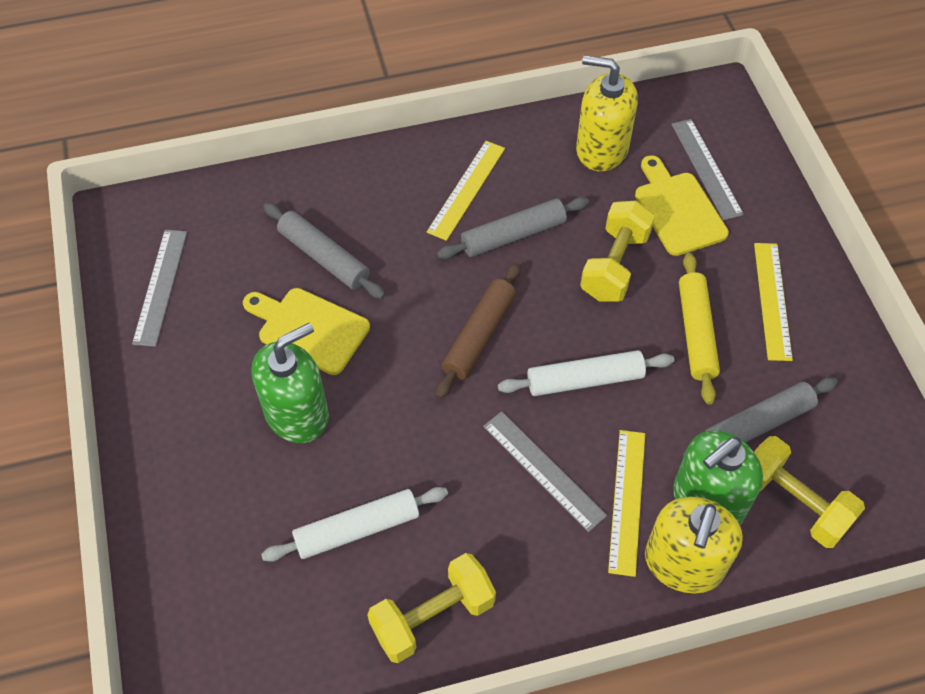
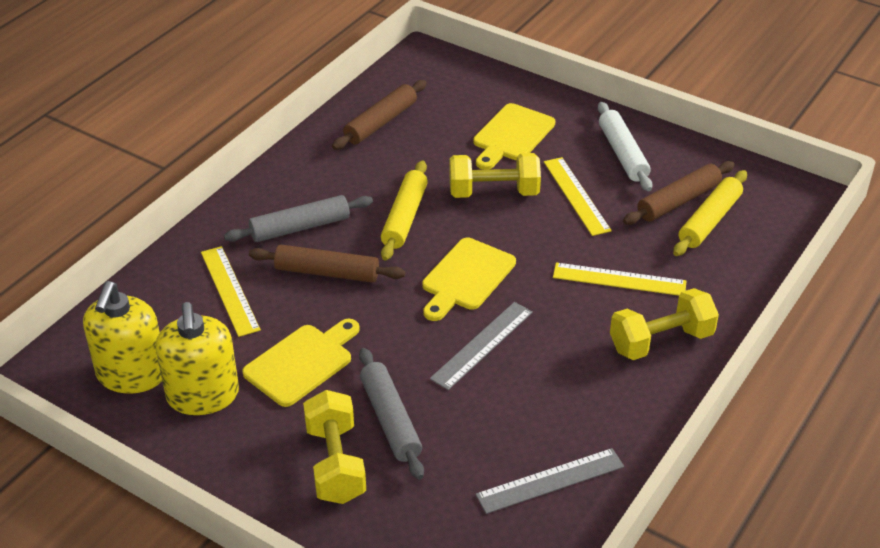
brown rolling pin: 1 -> 3
green soap dispenser: 2 -> 0
grey rolling pin: 3 -> 2
grey ruler: 3 -> 2
white rolling pin: 2 -> 1
yellow cutting board: 2 -> 3
yellow rolling pin: 1 -> 2

